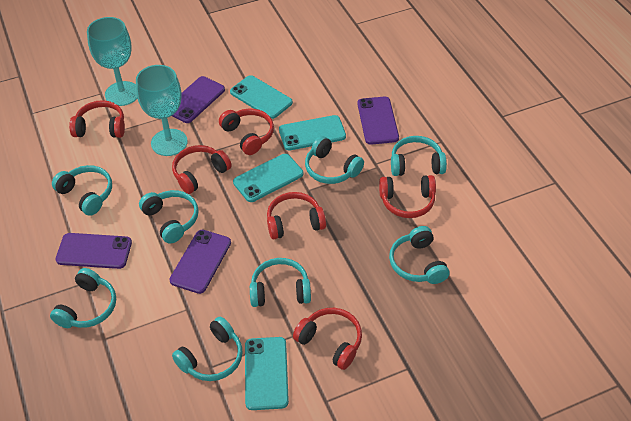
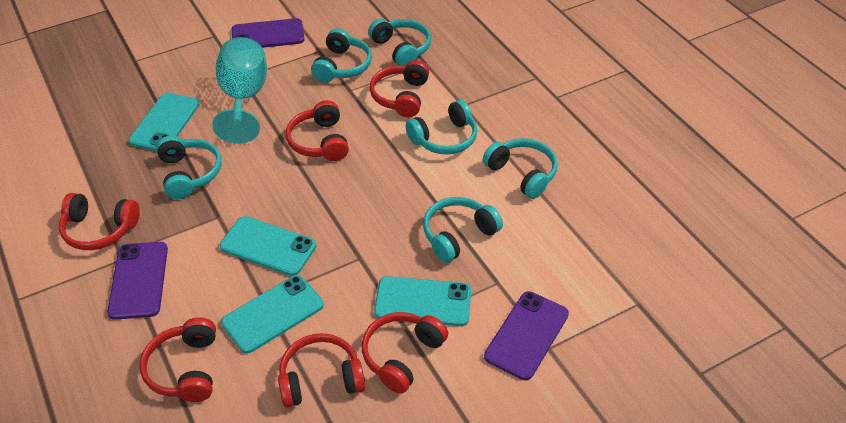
purple phone: 4 -> 3
turquoise goblet: 2 -> 1
turquoise headphones: 8 -> 6

